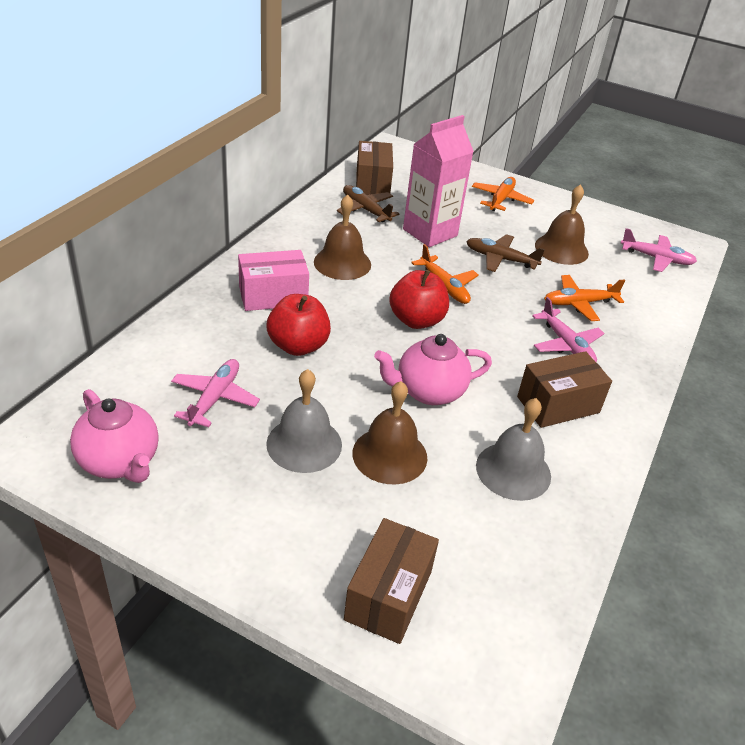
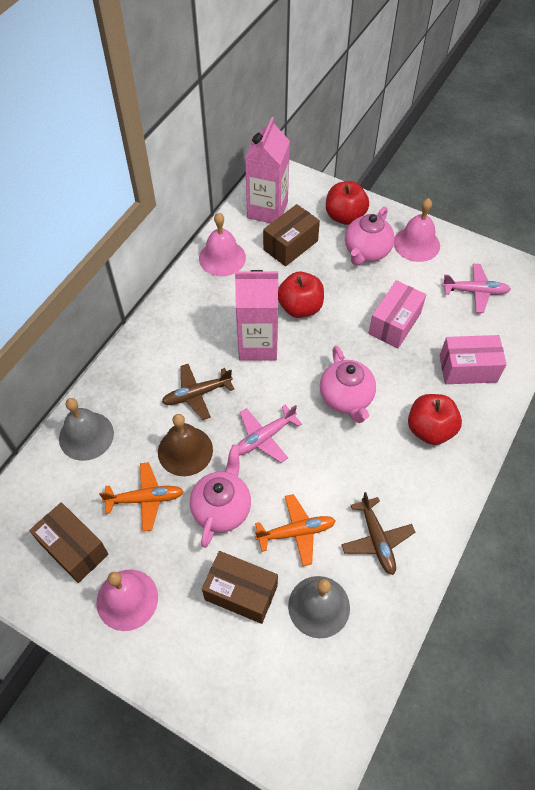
brown bell: 3 -> 1
orange plane: 3 -> 2
pink bell: 0 -> 3
pink box: 1 -> 2
pink carton: 1 -> 2
pink plane: 3 -> 2
pink teapot: 2 -> 3
red apple: 2 -> 3

